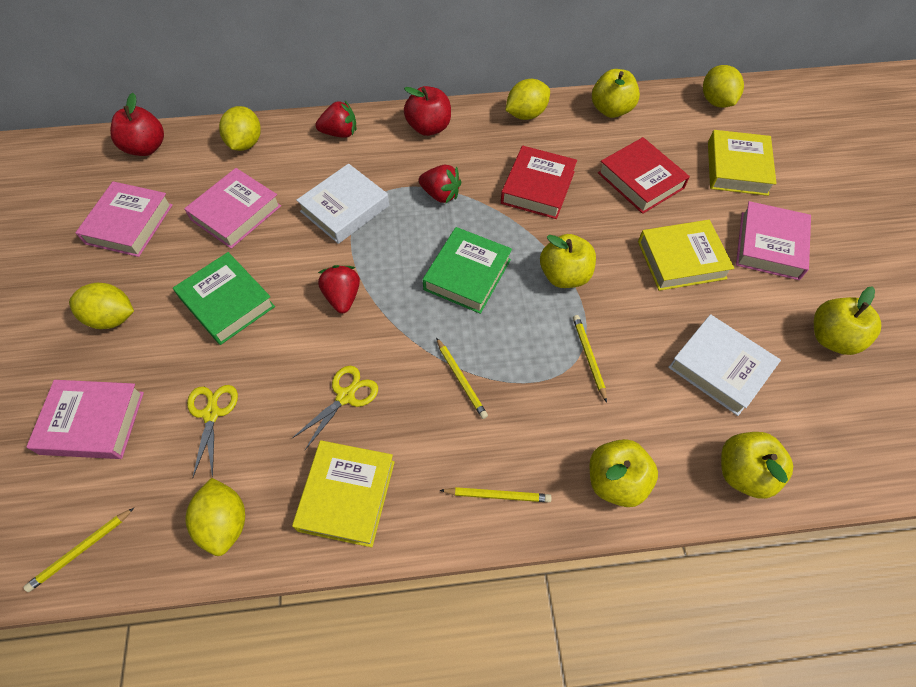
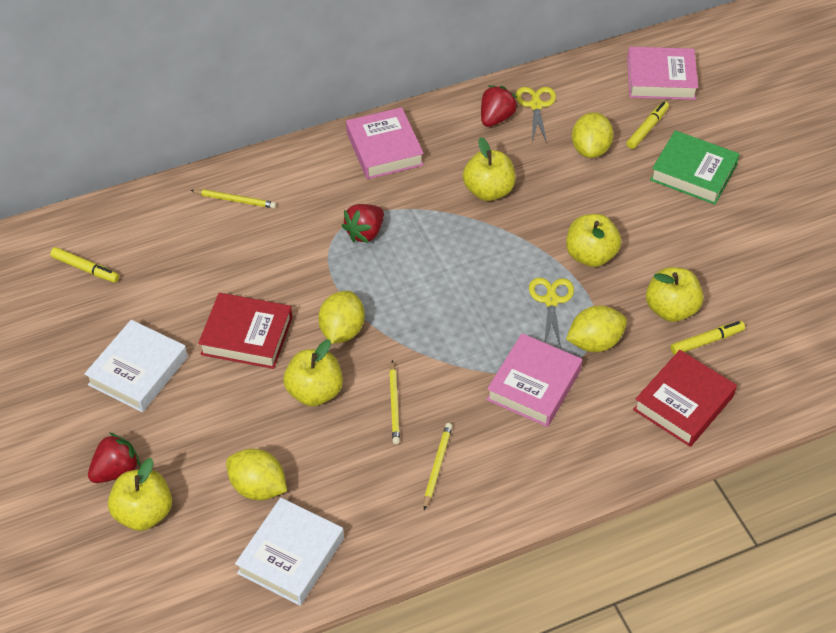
green book: 2 -> 1
pink book: 4 -> 3
red apple: 2 -> 0
yellow book: 3 -> 0
yellow lemon: 5 -> 4
yellow marker: 0 -> 3
yellow pencil: 4 -> 3

